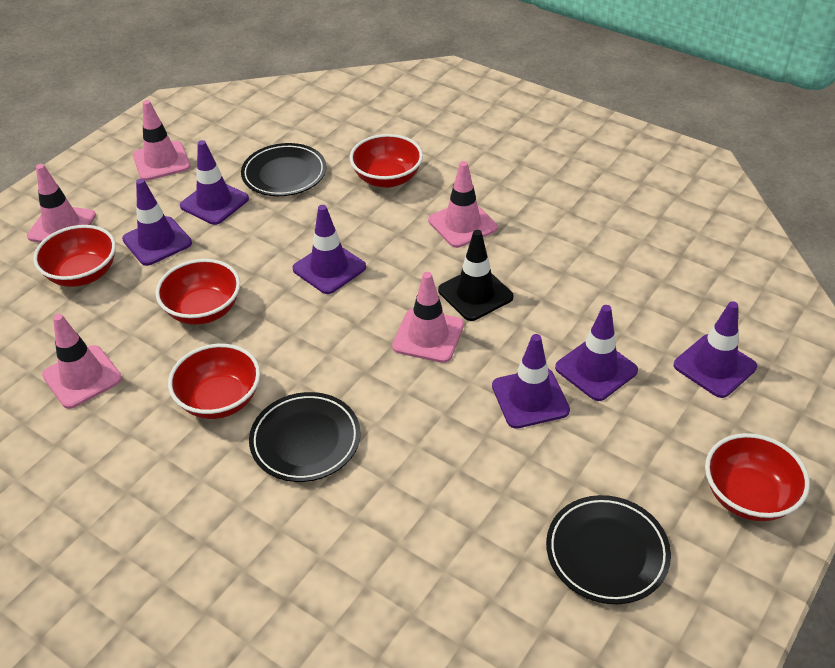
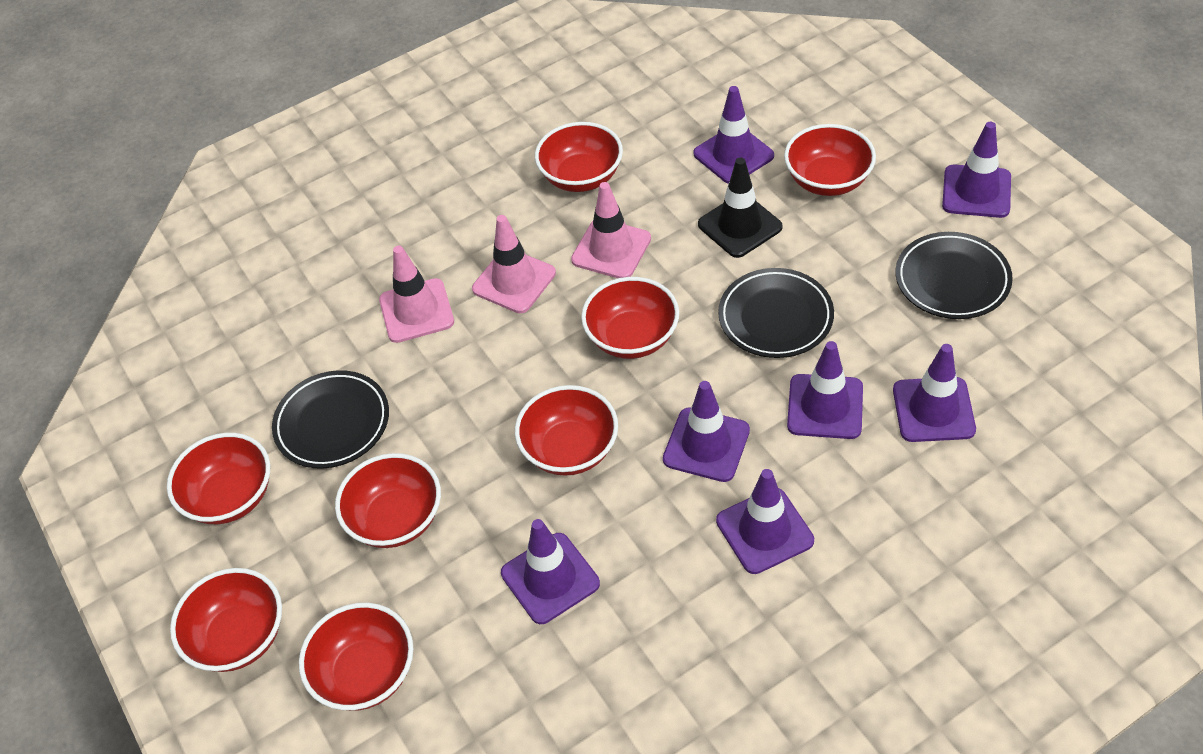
pink traffic cone: 5 -> 3
purple traffic cone: 6 -> 7
red bowl: 5 -> 8

